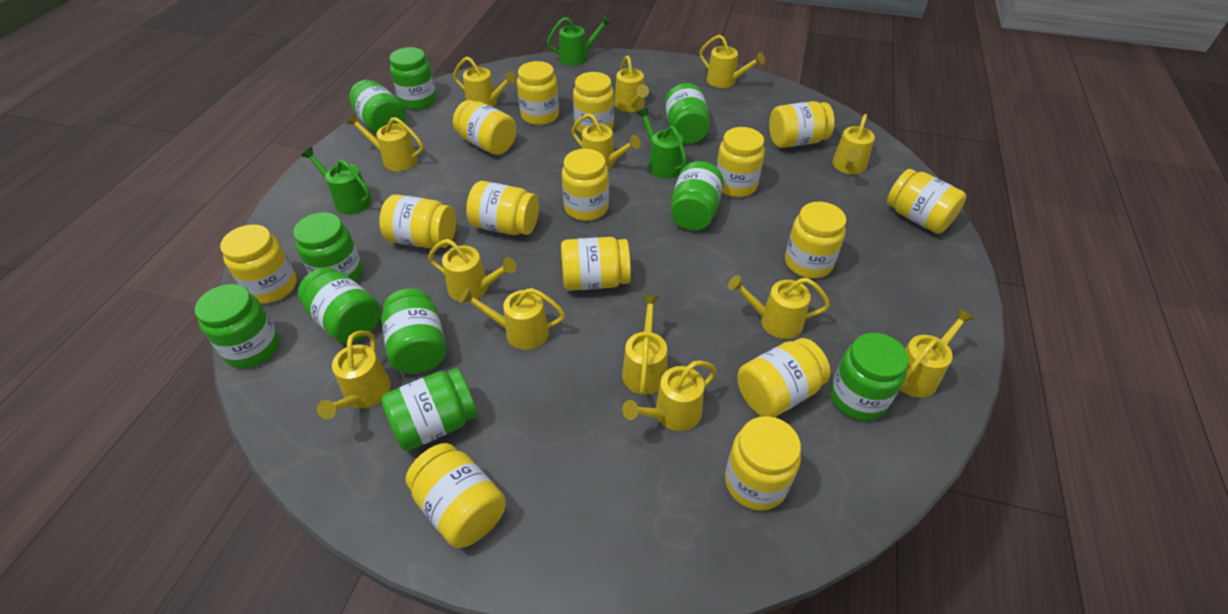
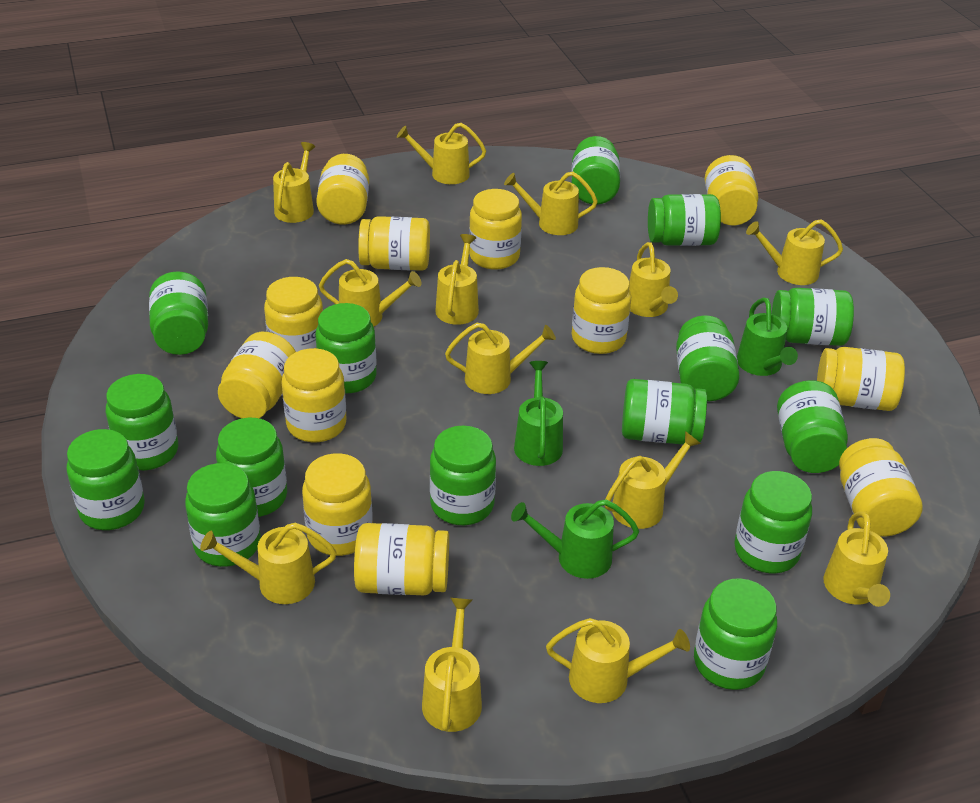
green jar: 10 -> 15
yellow jar: 15 -> 12

